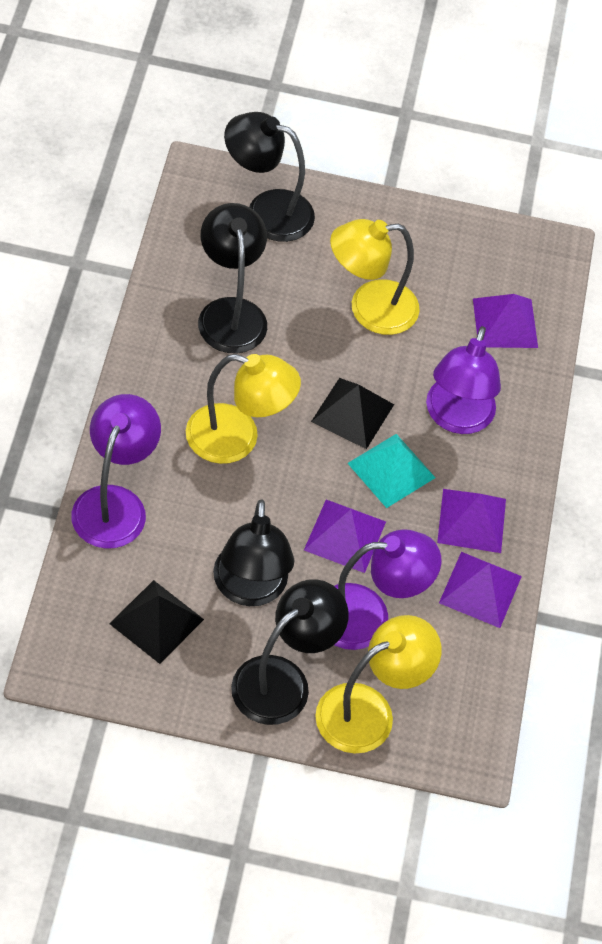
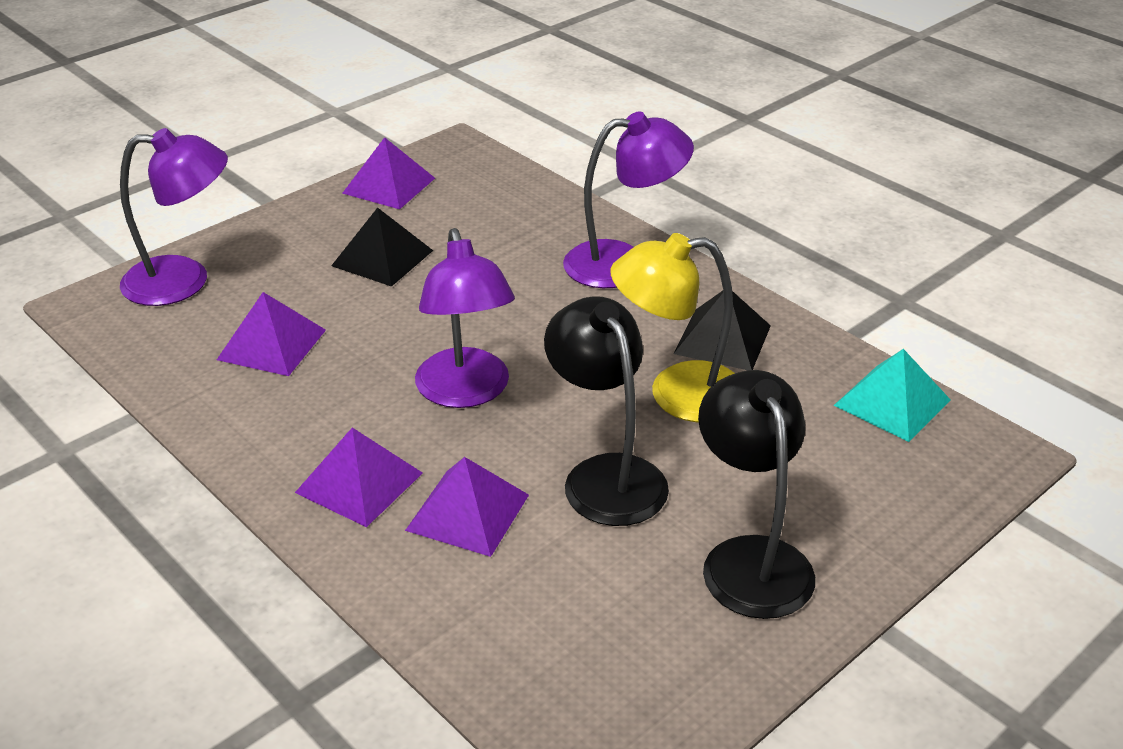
black lamp: 4 -> 2
yellow lamp: 3 -> 1

